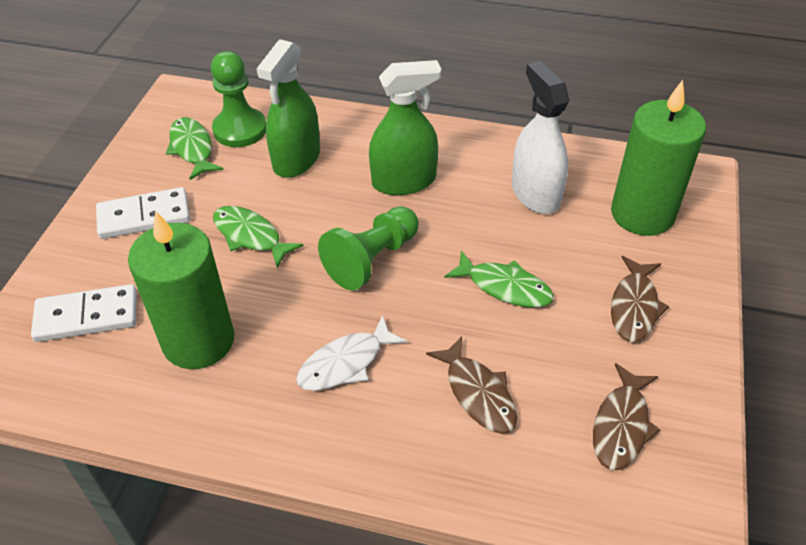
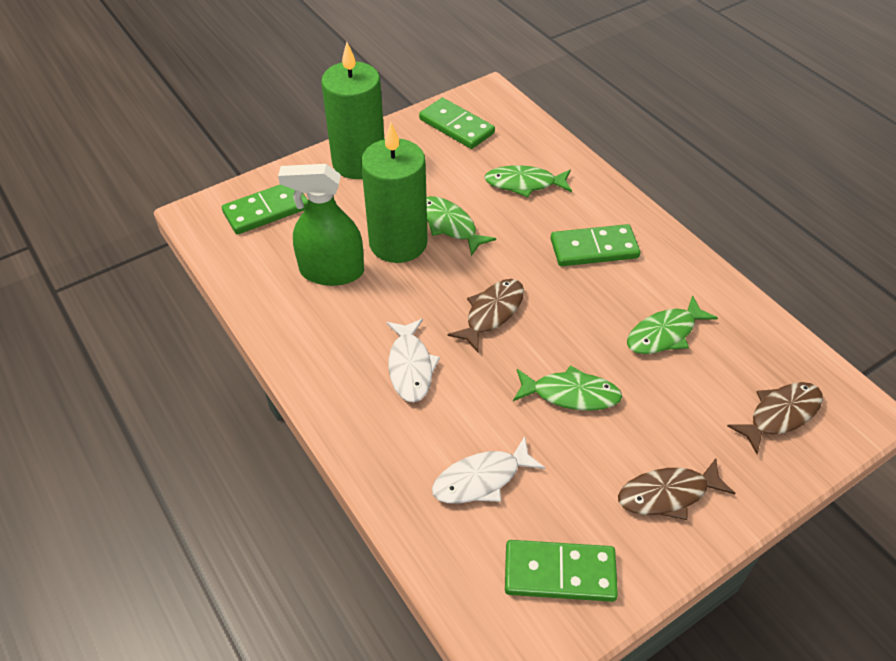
green domino: 0 -> 4
green fish: 3 -> 4
green pawn: 2 -> 0
green spray bottle: 2 -> 1
white domino: 2 -> 0
white fish: 1 -> 2
white spray bottle: 1 -> 0

